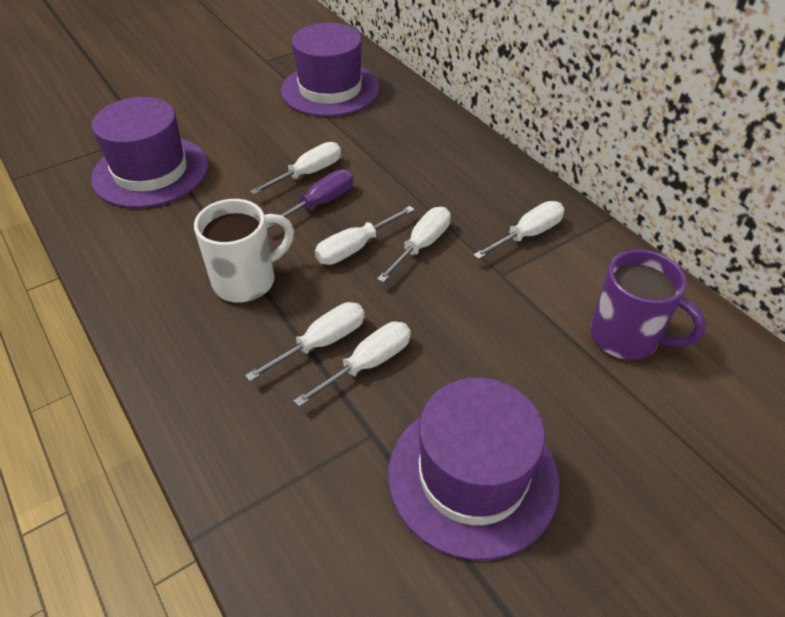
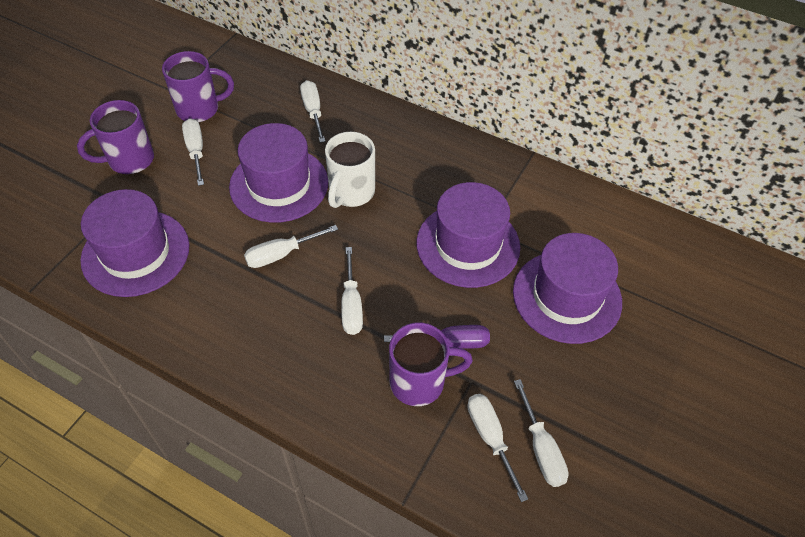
purple hat: 3 -> 4
purple mug: 1 -> 3

